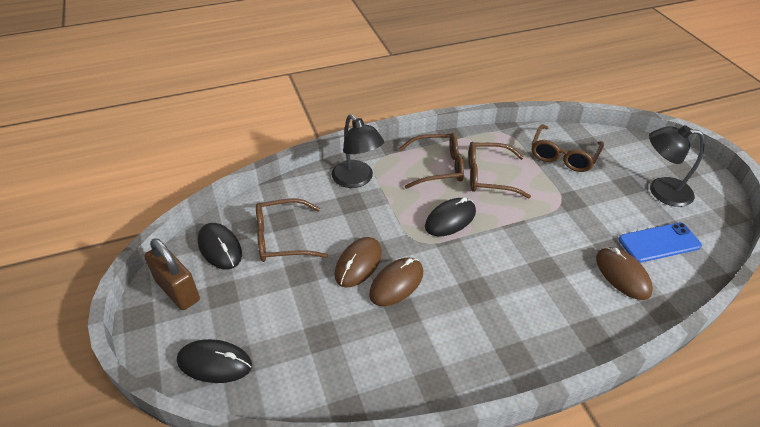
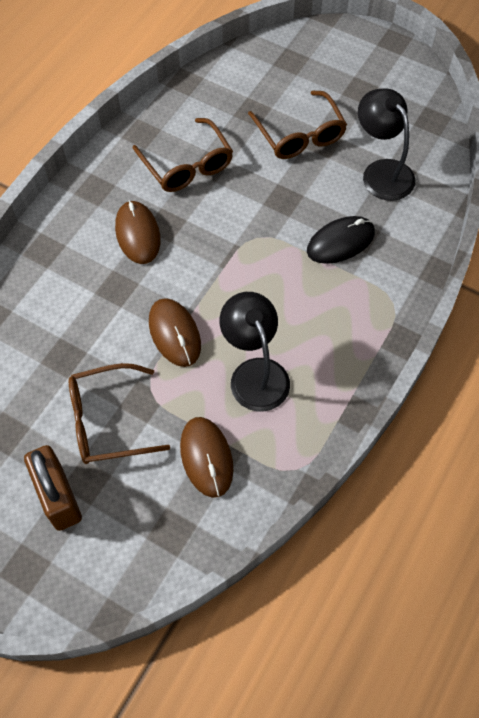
black mouse: 3 -> 1
blue phone: 1 -> 0
brown glasses: 4 -> 3

